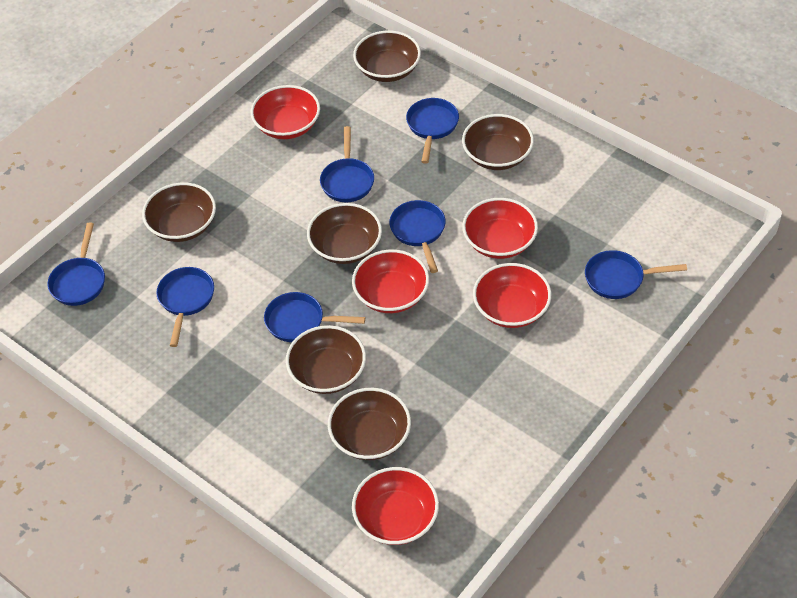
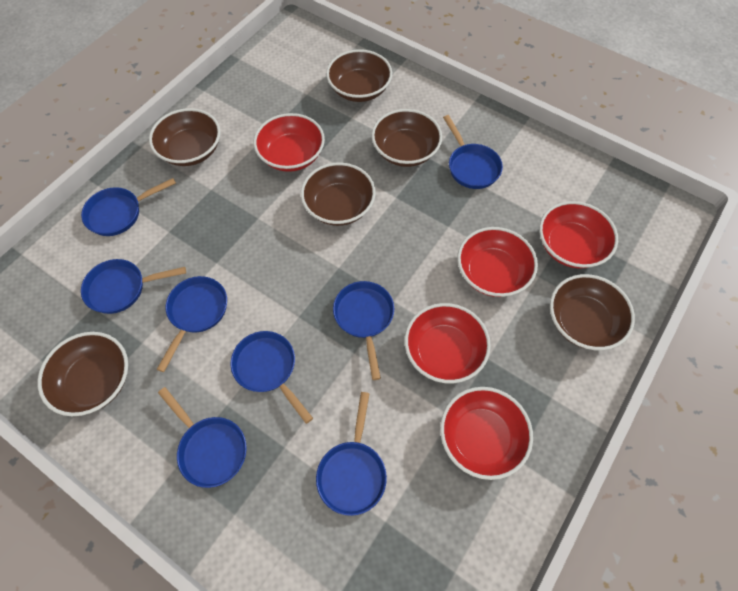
blue pan: 7 -> 8

